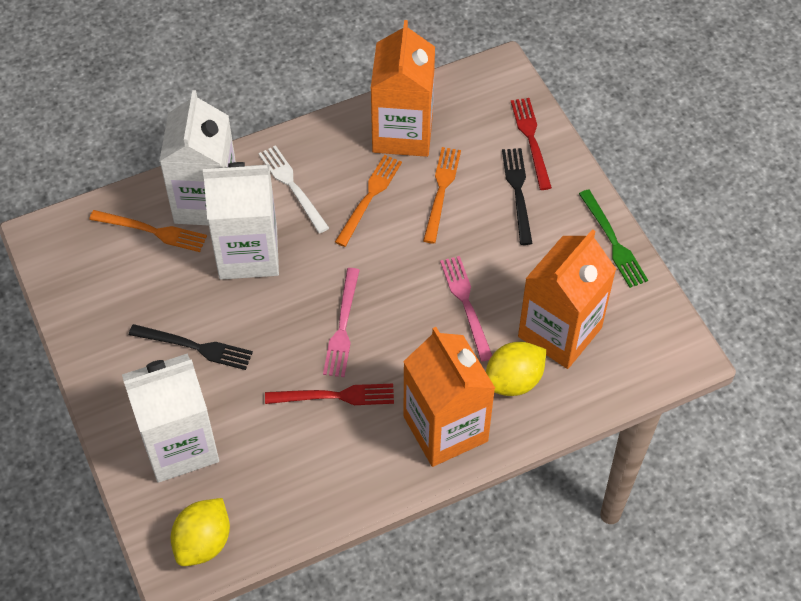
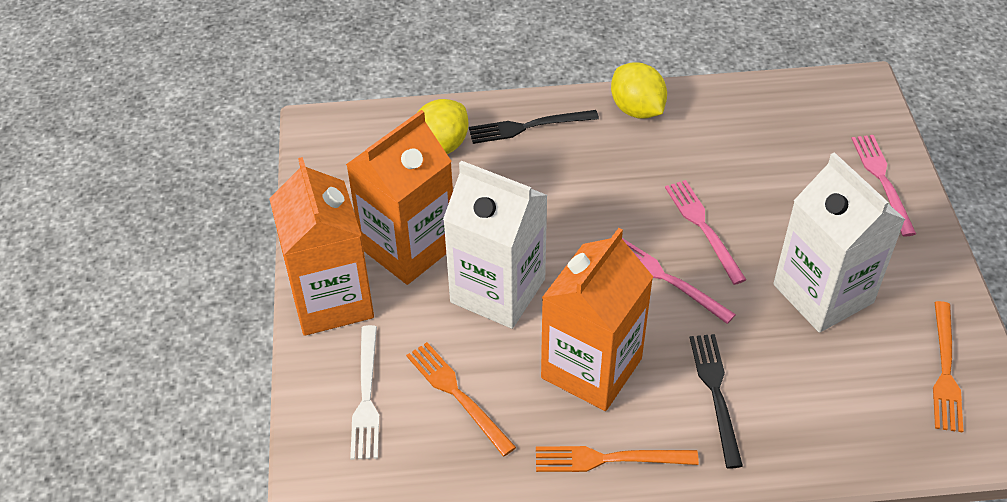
green fork: 1 -> 0
pink fork: 2 -> 3
red fork: 2 -> 0
white carton: 3 -> 2

